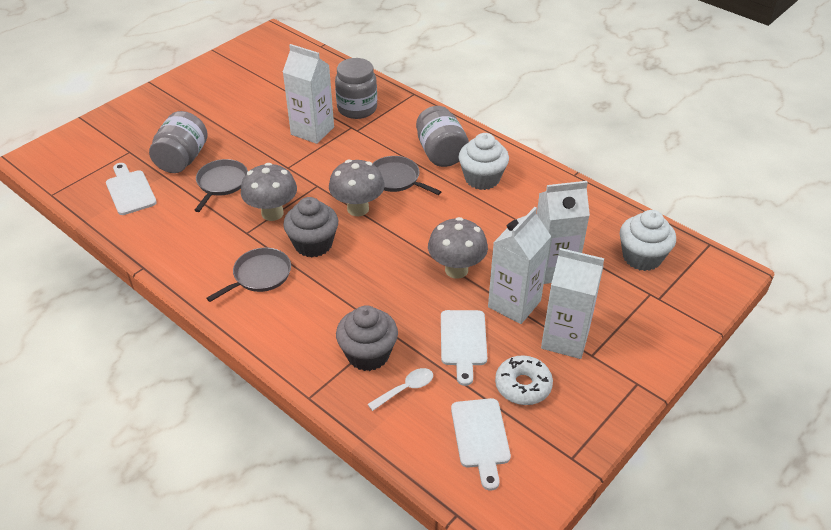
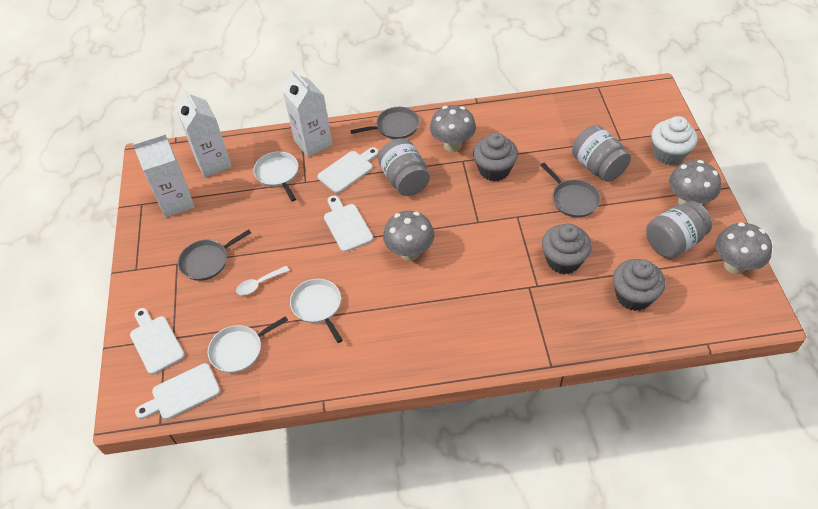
grey cupcake: 2 -> 3
grey mushroom: 3 -> 4
white carton: 4 -> 3
white cupcake: 2 -> 1
white cutting board: 3 -> 4
white donut: 1 -> 0
white pan: 0 -> 3

